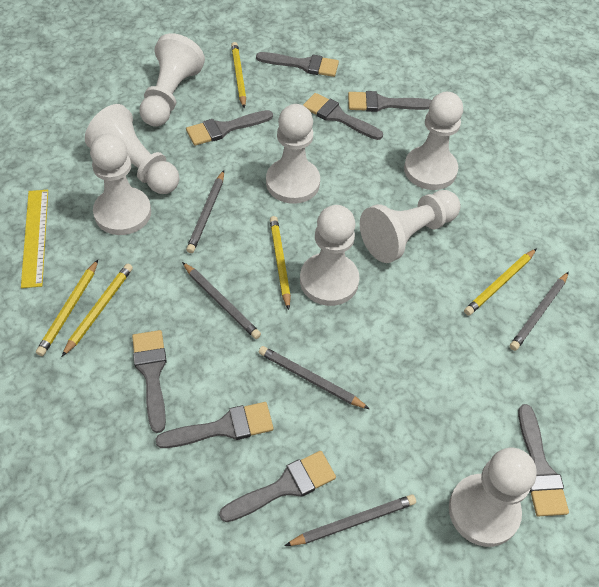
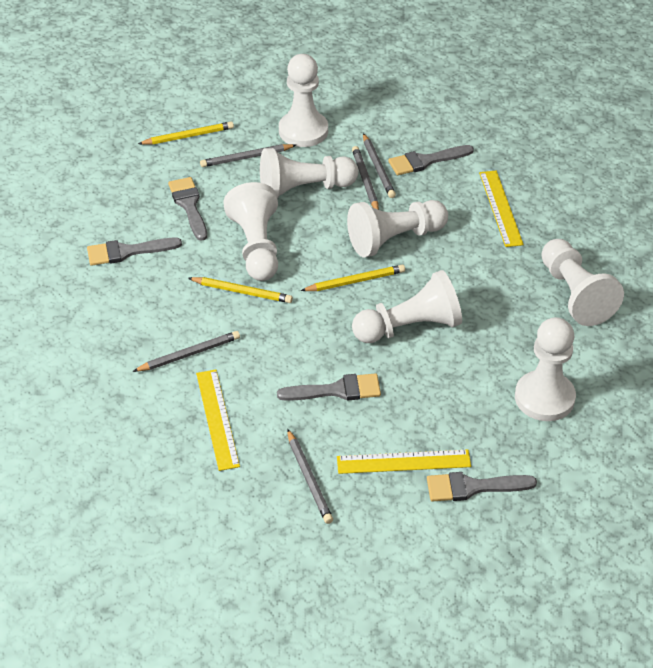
grey brush: 8 -> 5
white pawn: 8 -> 7
yellow pencil: 5 -> 3
yellow ruler: 1 -> 3

